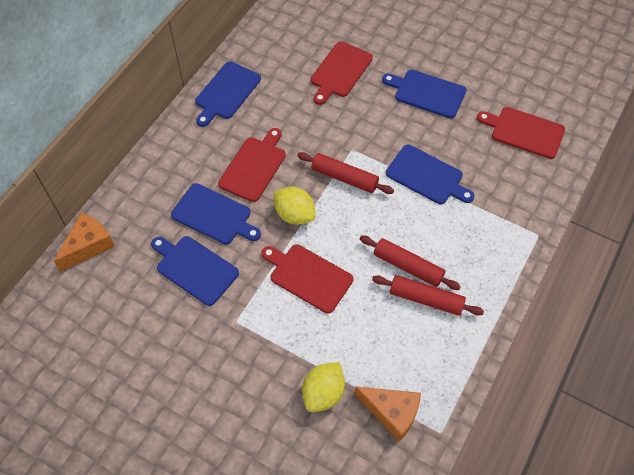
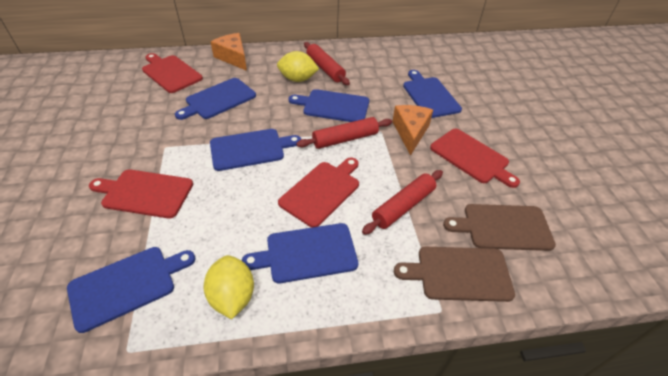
blue cutting board: 5 -> 6
brown cutting board: 0 -> 2

